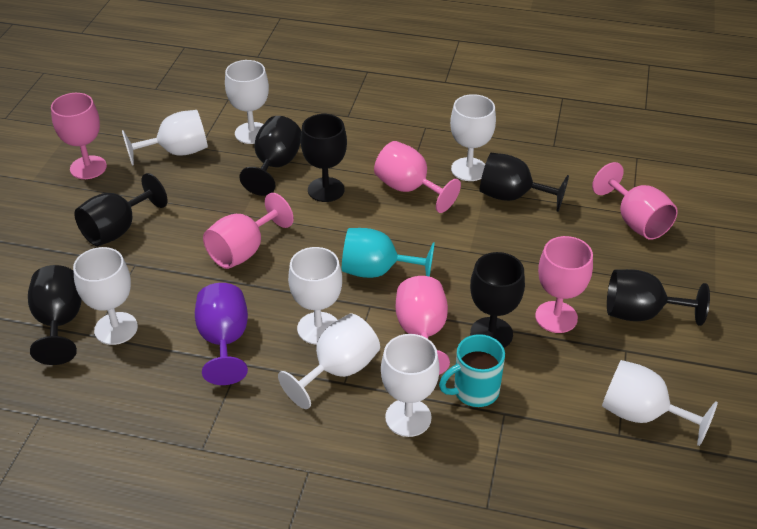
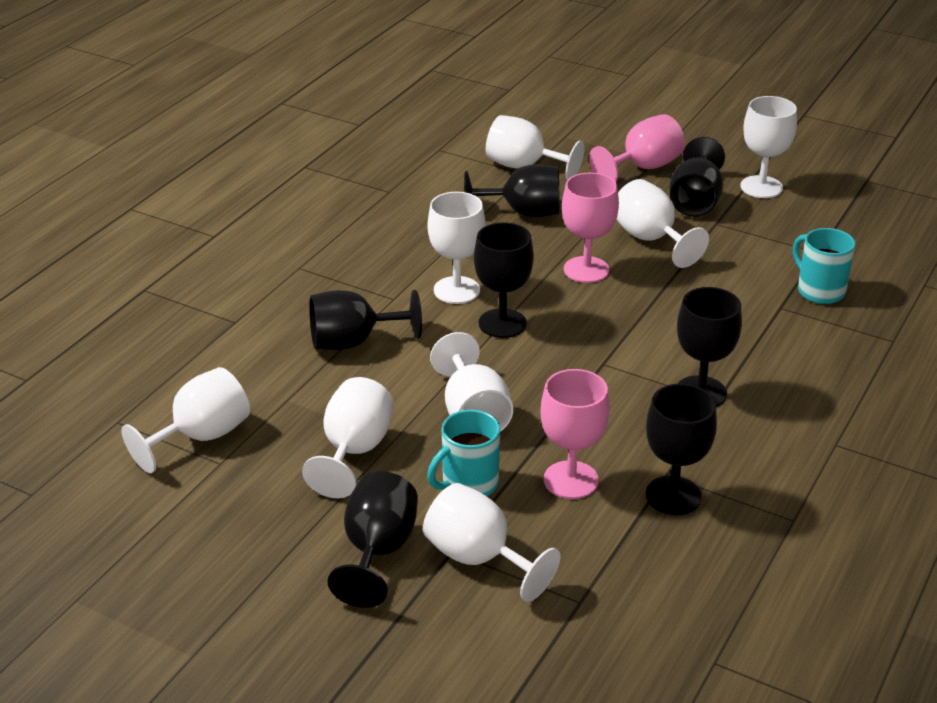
pink goblet: 6 -> 3
purple goblet: 1 -> 0
turquoise goblet: 1 -> 0
turquoise mug: 1 -> 2

